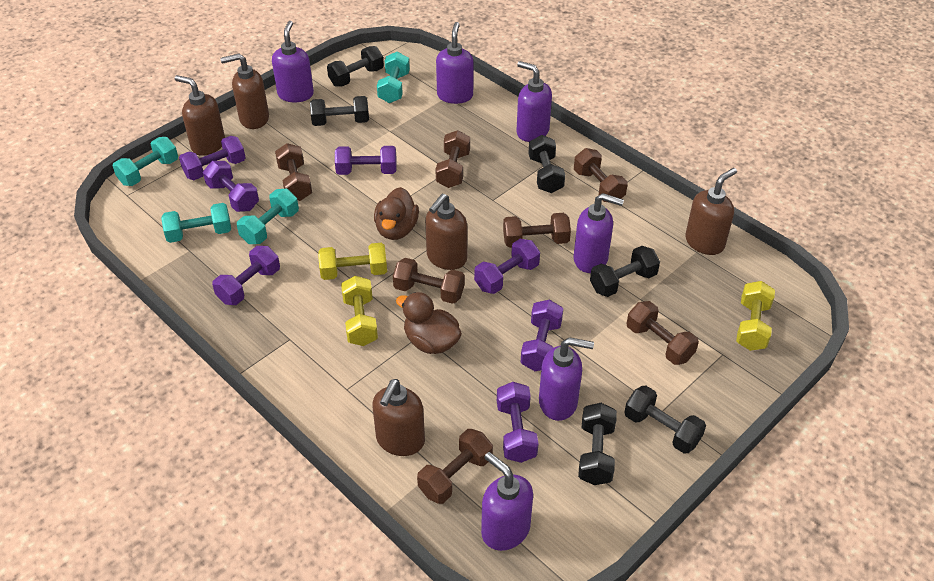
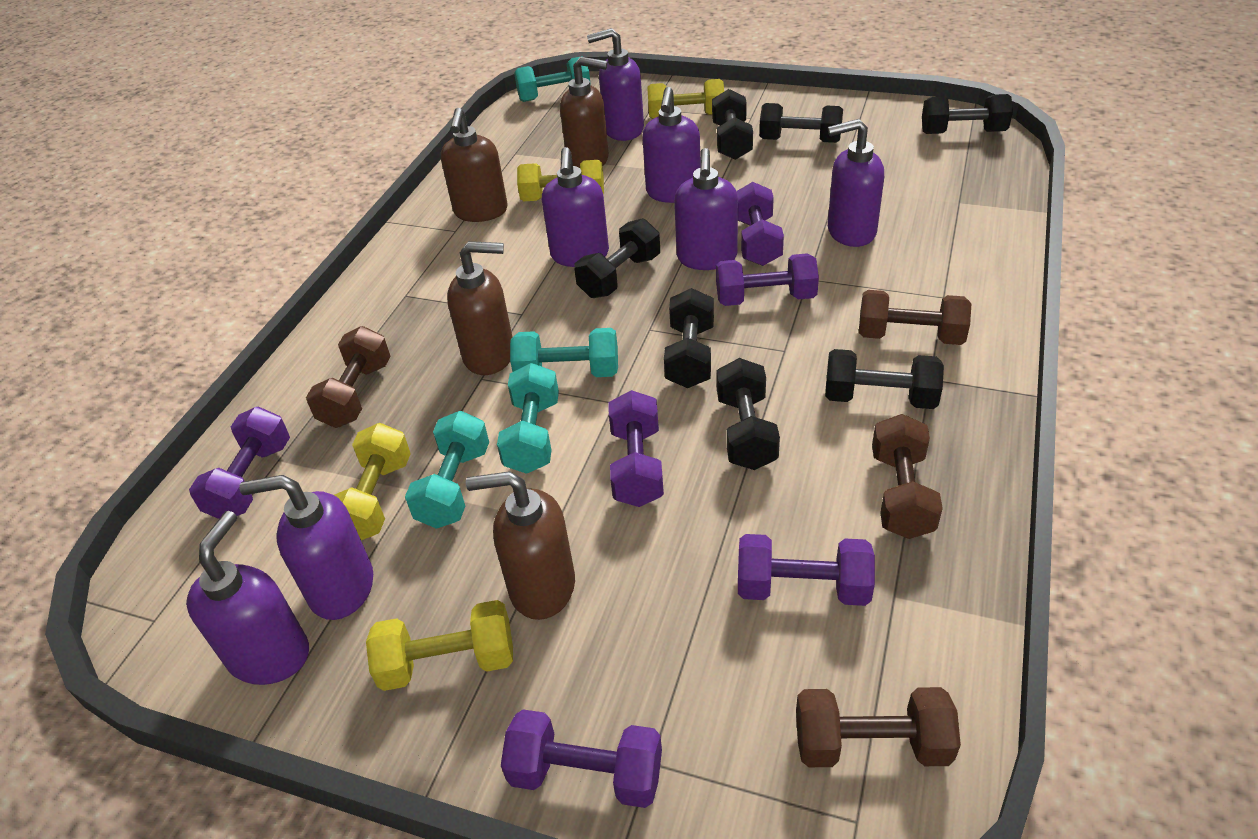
black dumbbell: 6 -> 7
brown duck: 2 -> 0
brown dumbbell: 7 -> 4
brown soap dispenser: 5 -> 4
purple dumbbell: 7 -> 6
purple soap dispenser: 6 -> 7
yellow dumbbell: 3 -> 4

